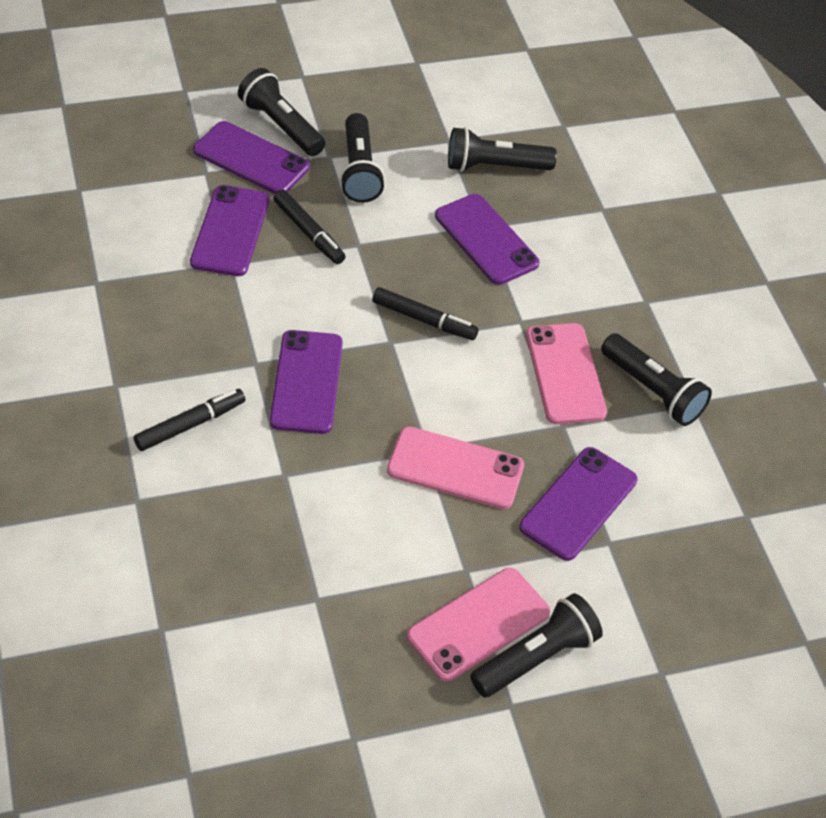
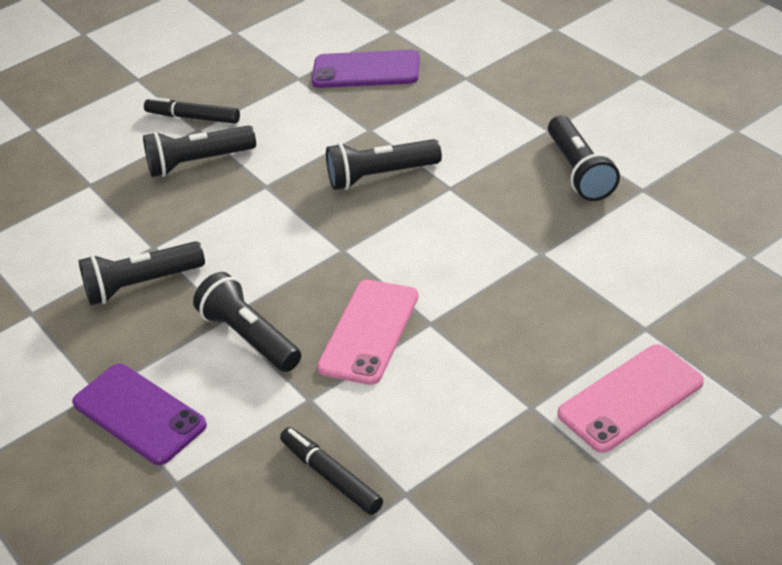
black marker: 3 -> 2
pink phone: 3 -> 2
purple phone: 5 -> 2

